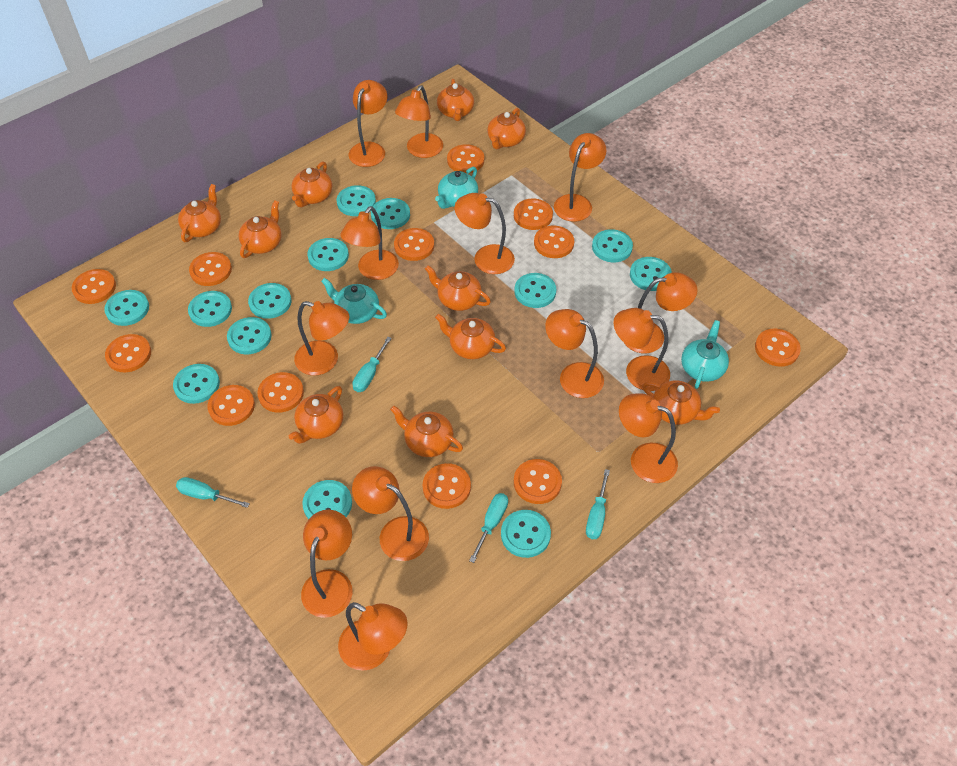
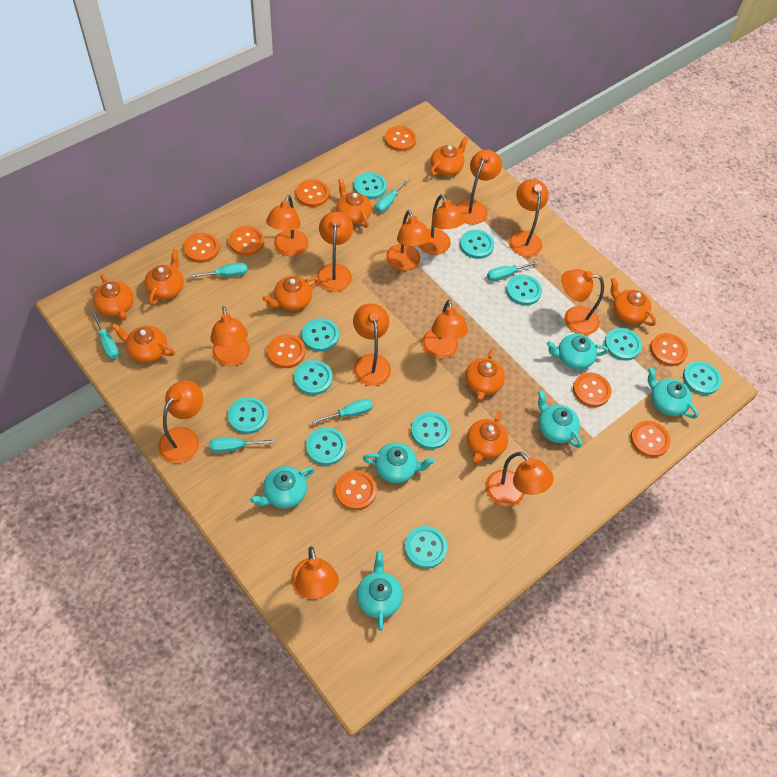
orange button: 12 -> 9
orange teapot: 10 -> 9
turquoise button: 13 -> 11
turquoise screwdriver: 4 -> 6
turquoise teapot: 3 -> 6

